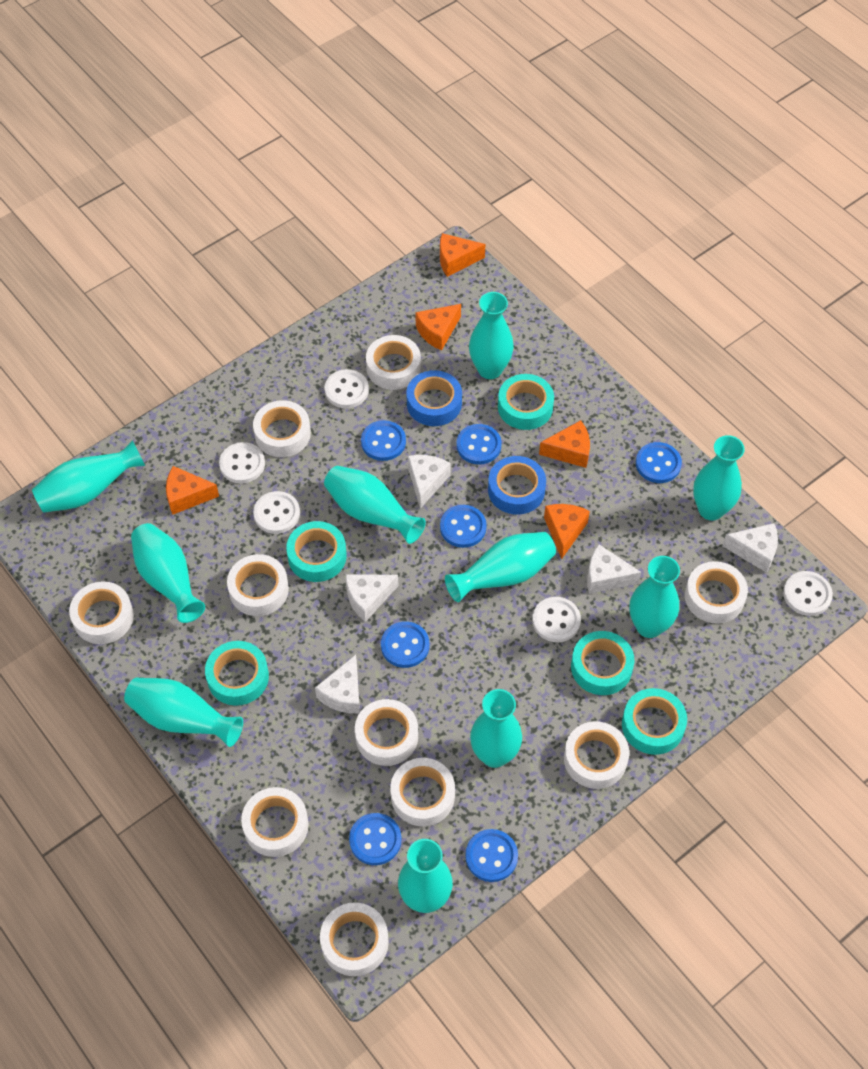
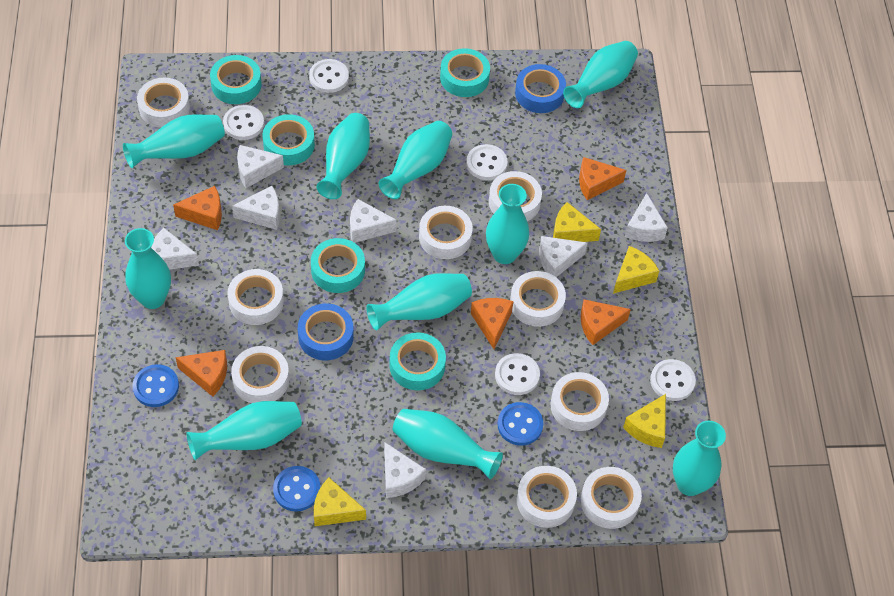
blue button: 7 -> 3
white cheese: 5 -> 7
white tape: 10 -> 9
yellow cheese: 0 -> 4

